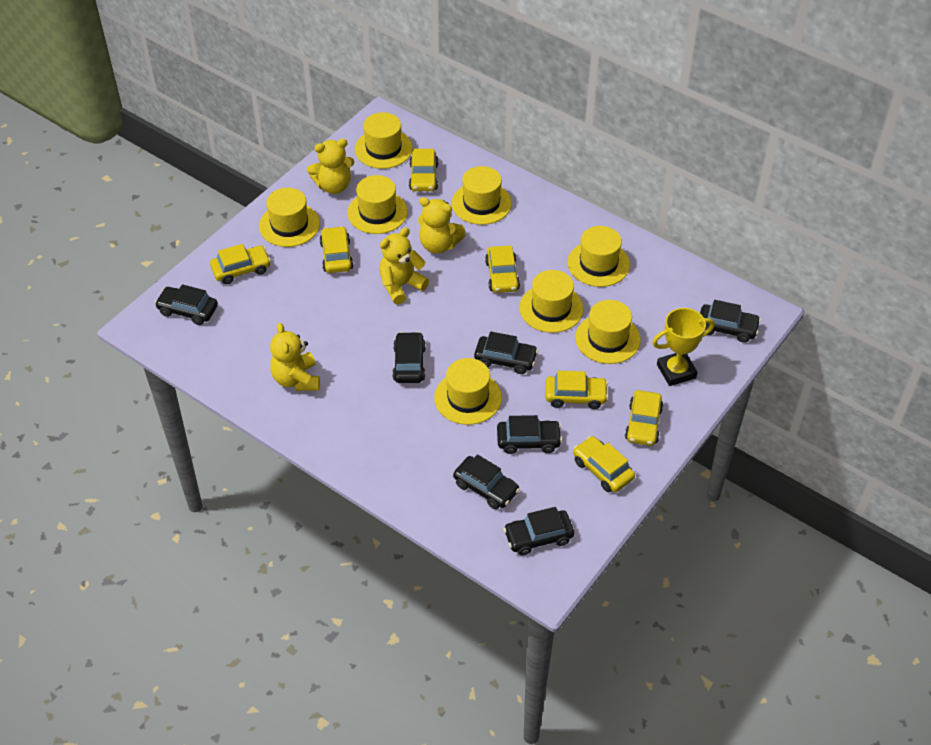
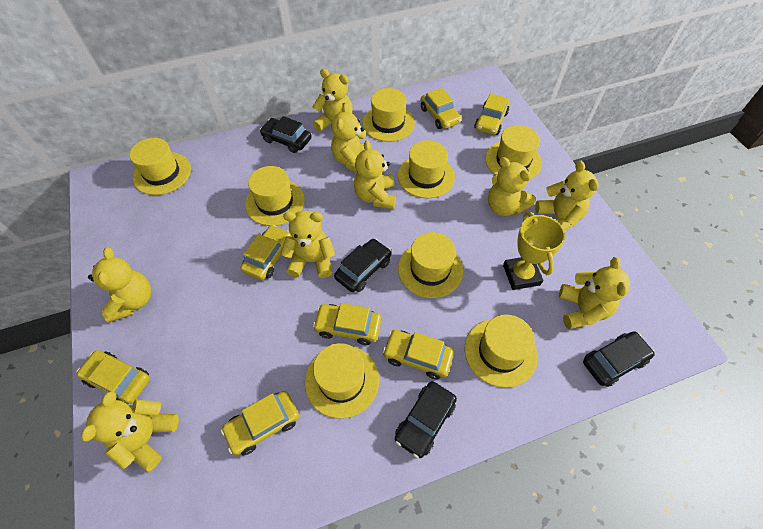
black car: 7 -> 4
yellow teddy bear: 4 -> 9

